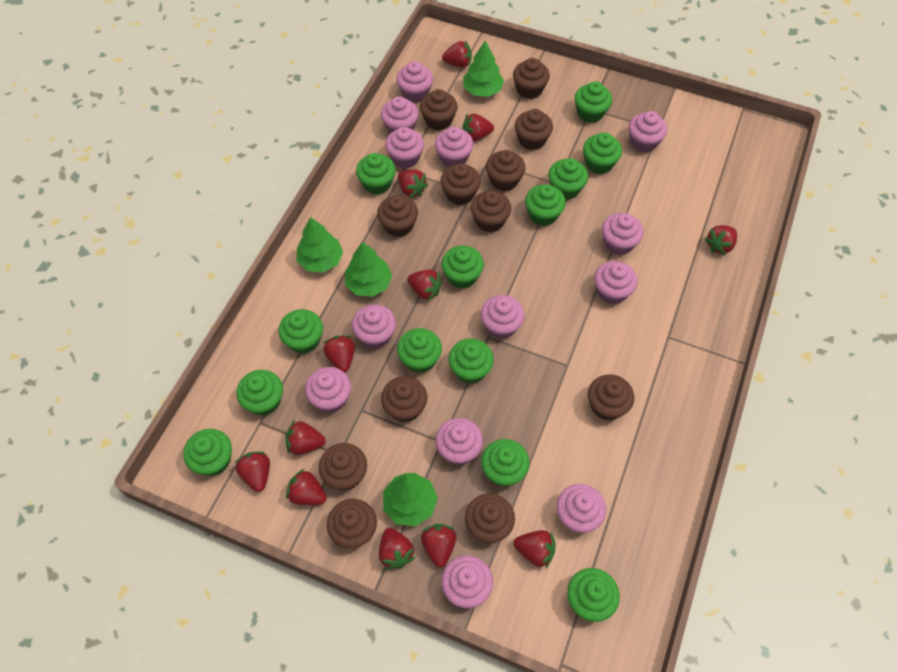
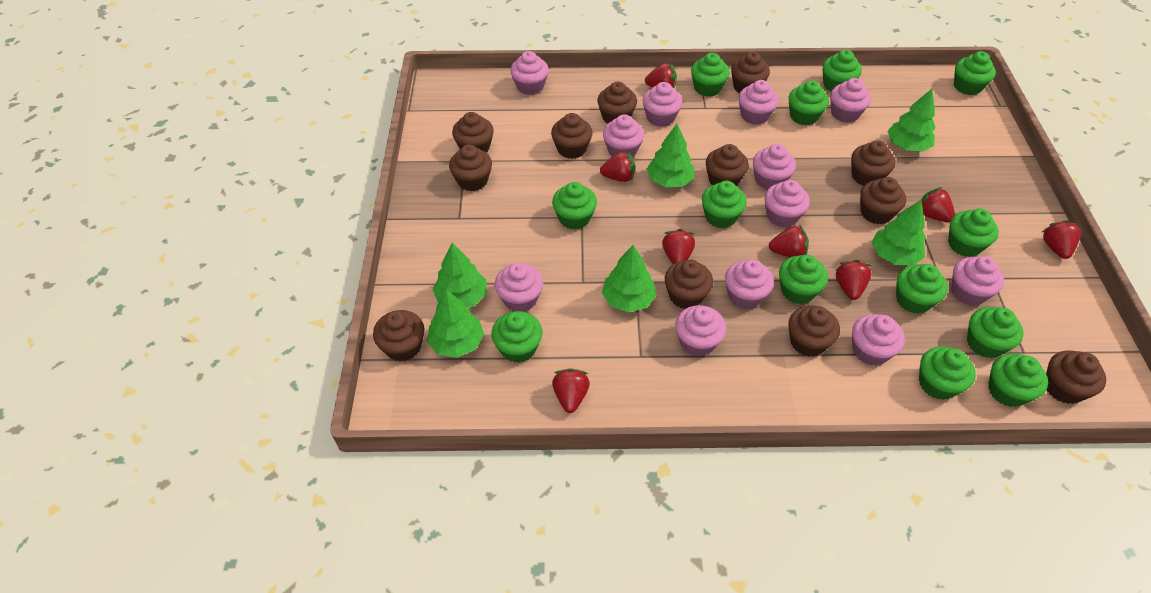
green tree: 4 -> 6
pink cupcake: 13 -> 12
red strawberry: 12 -> 8

